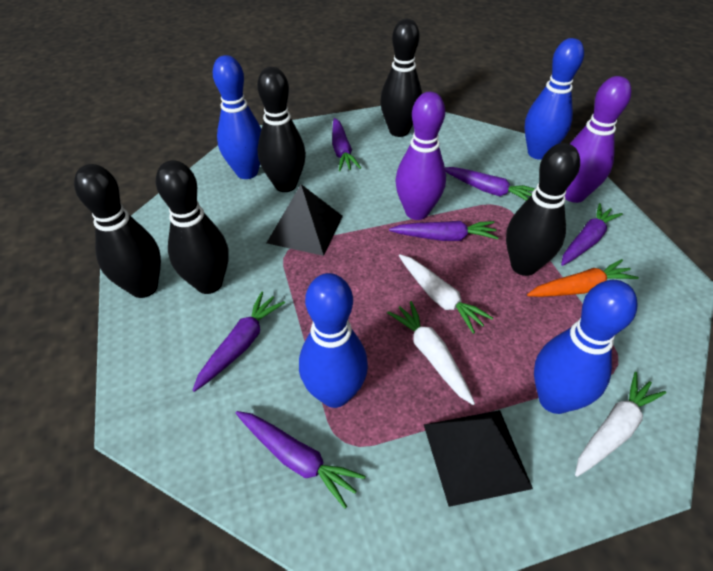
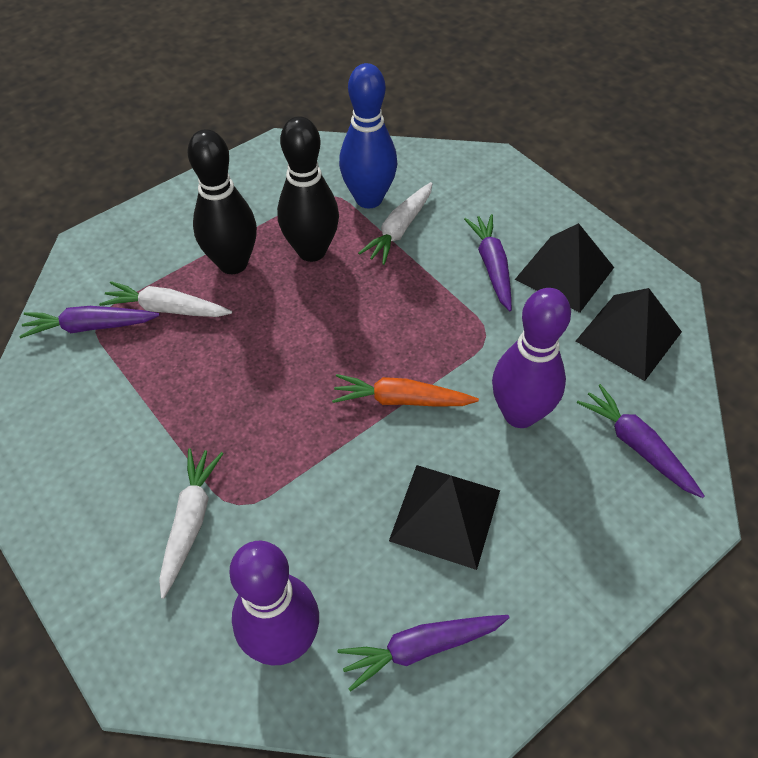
black bowling pin: 5 -> 2
black pyramid: 2 -> 3
blue bowling pin: 4 -> 1
purple carrot: 6 -> 4

